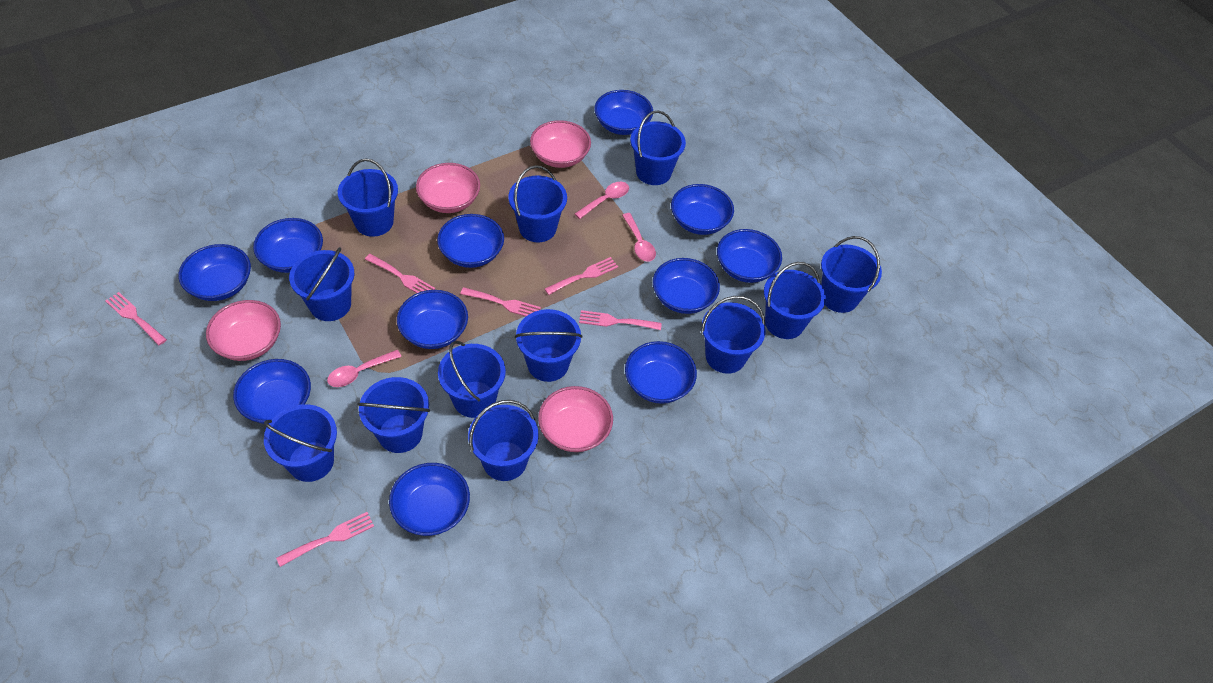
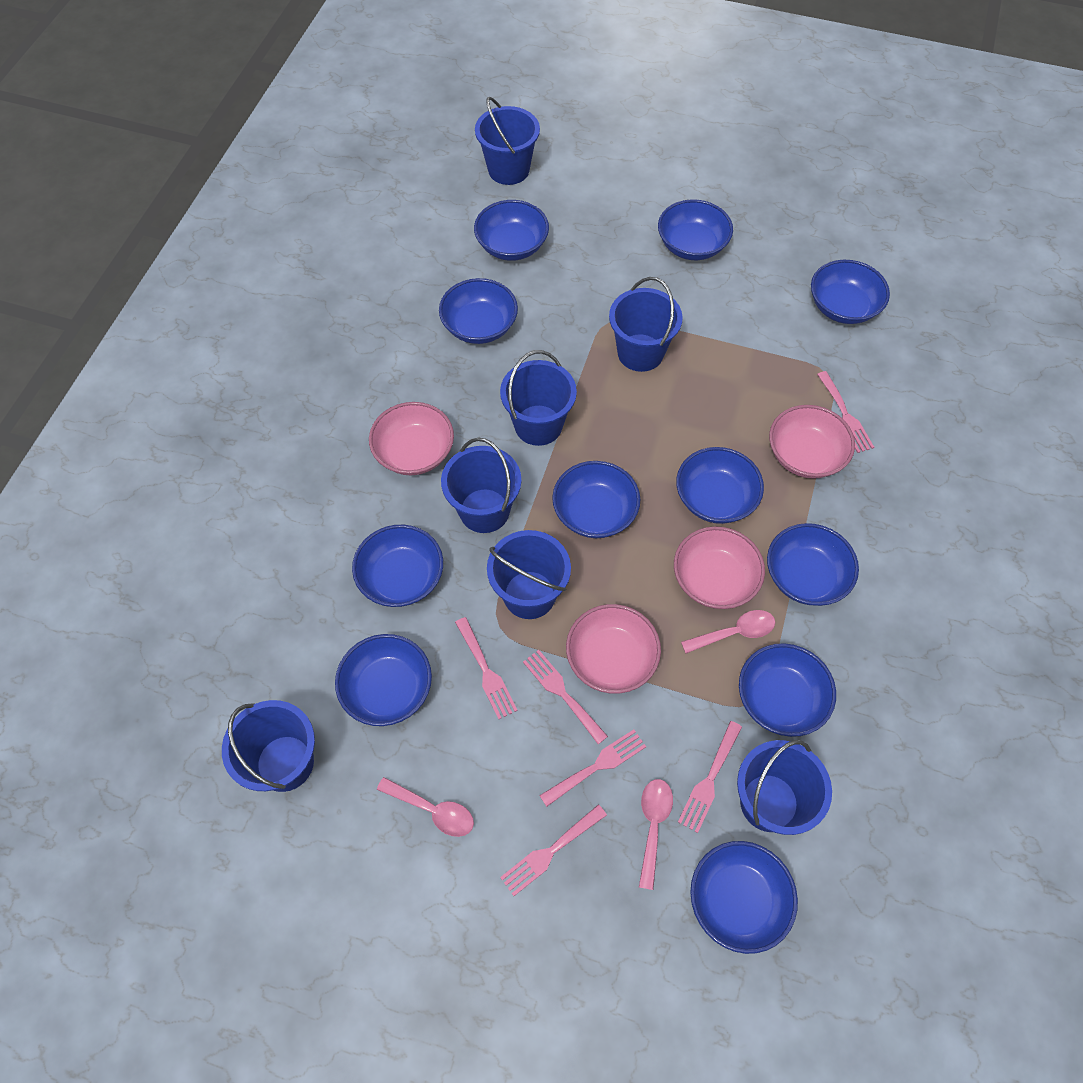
blue bucket: 12 -> 7

